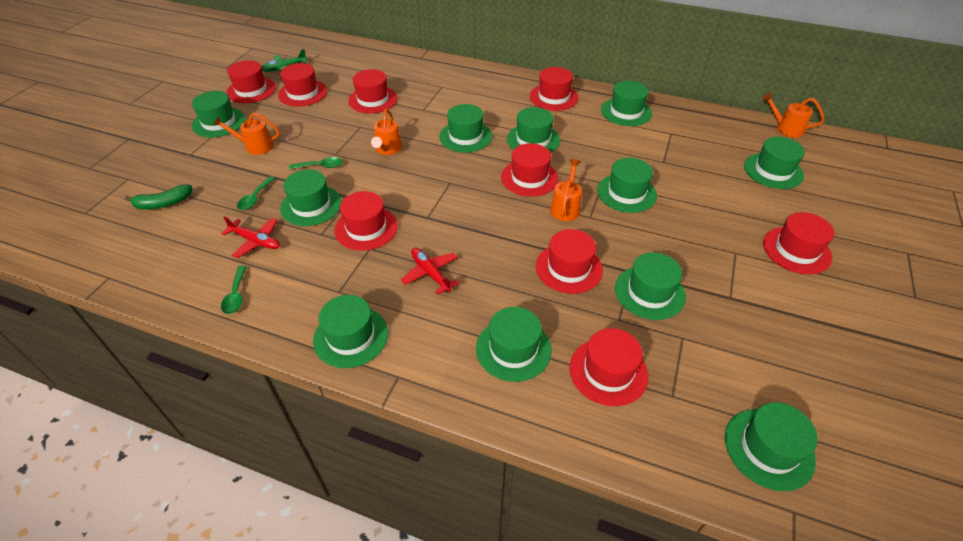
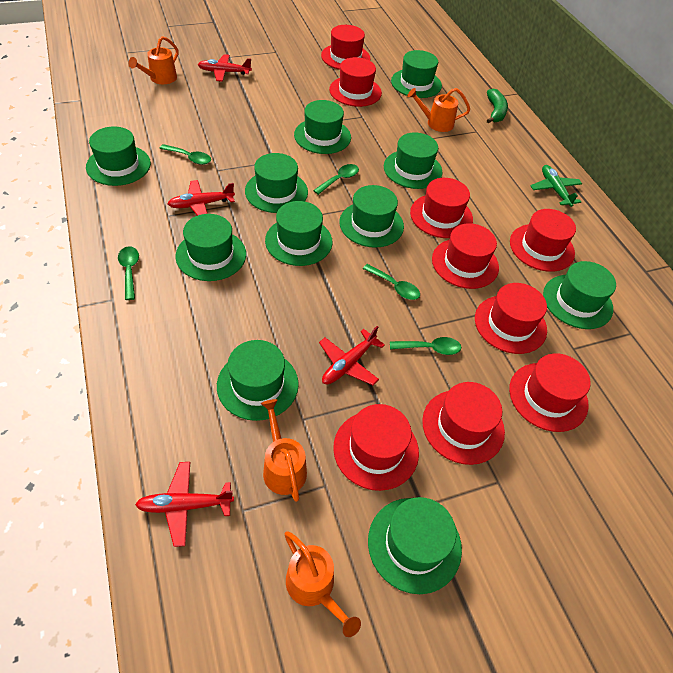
green spoon: 3 -> 5
red plane: 2 -> 4

